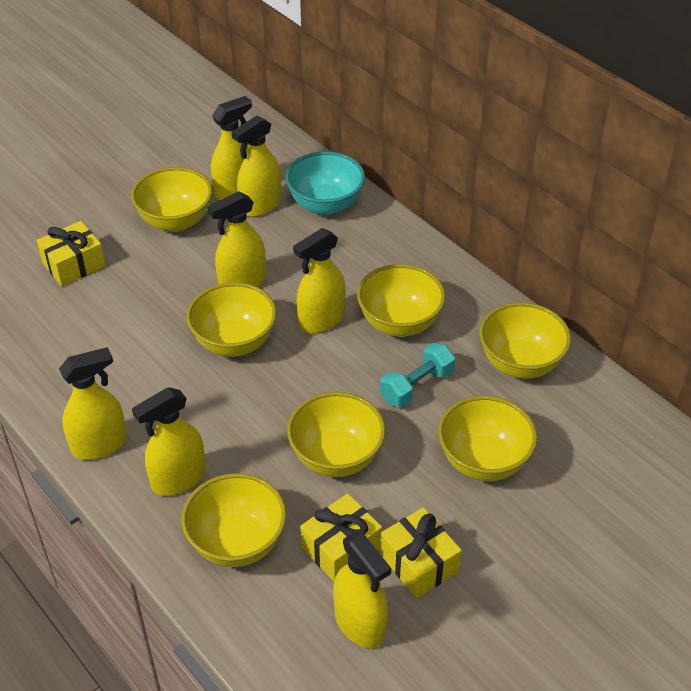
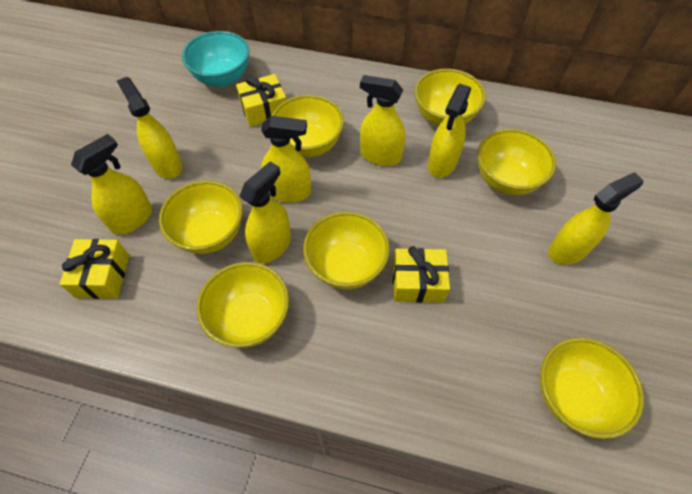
turquoise dumbbell: 1 -> 0

